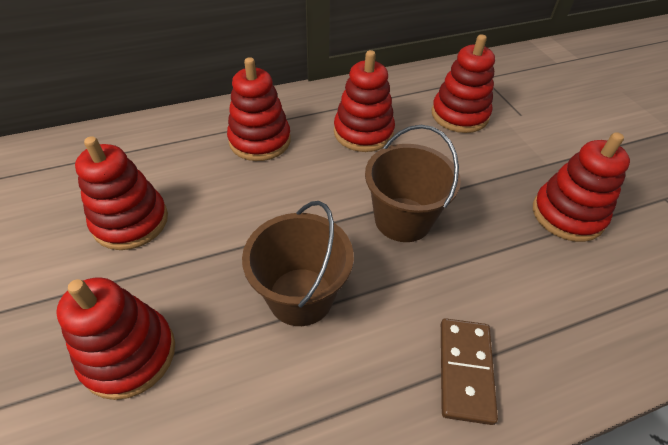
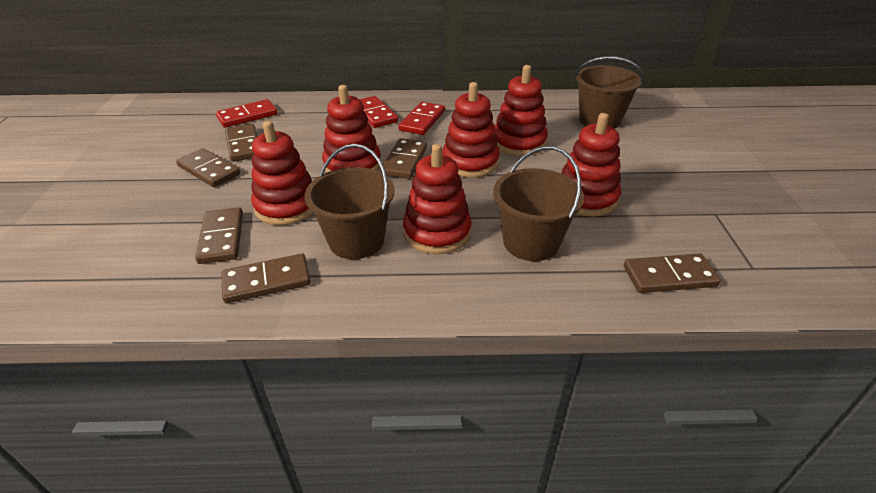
brown bucket: 2 -> 3
brown domino: 1 -> 6
red domino: 0 -> 3

